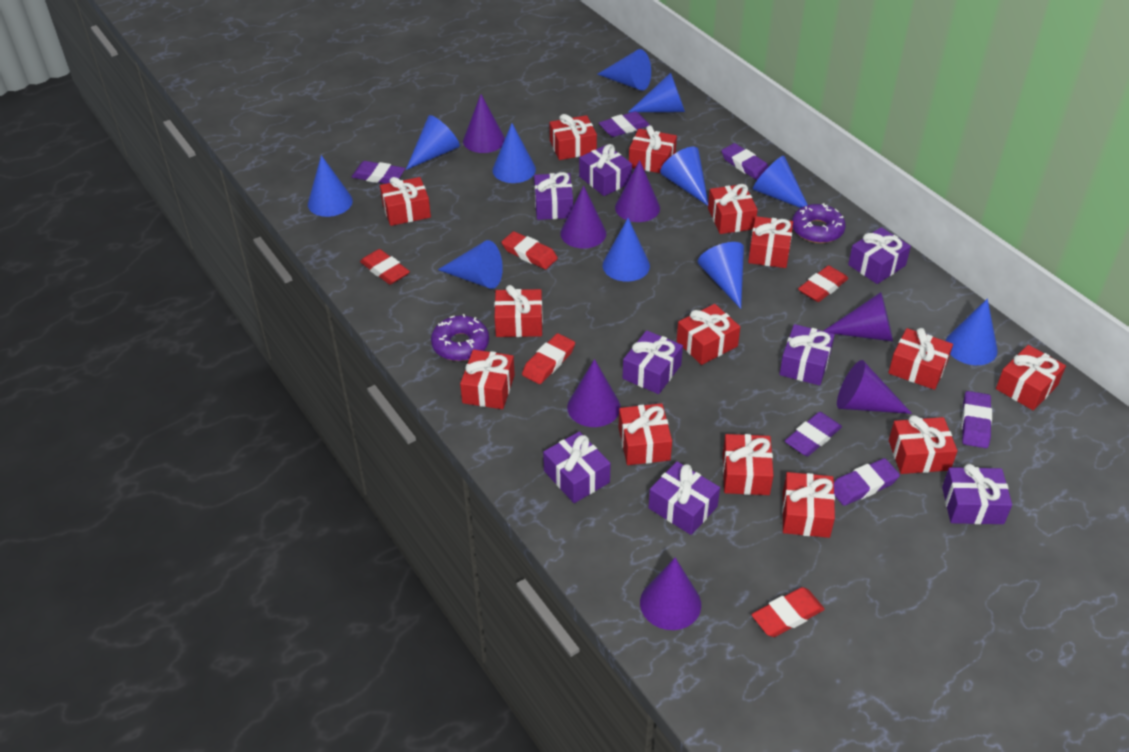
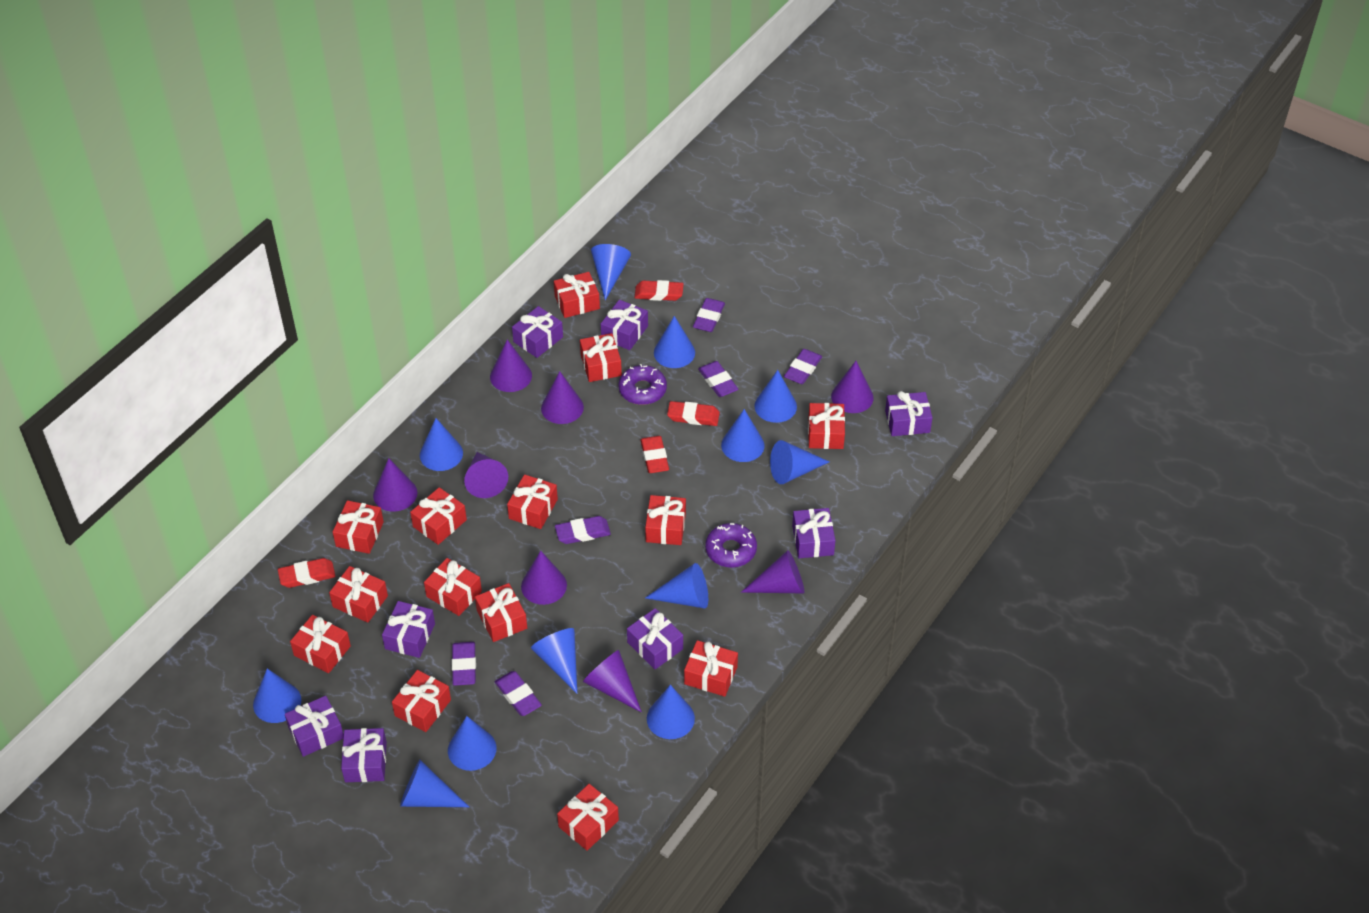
blue cone: 11 -> 12
purple cone: 7 -> 8
red eraser: 5 -> 4

